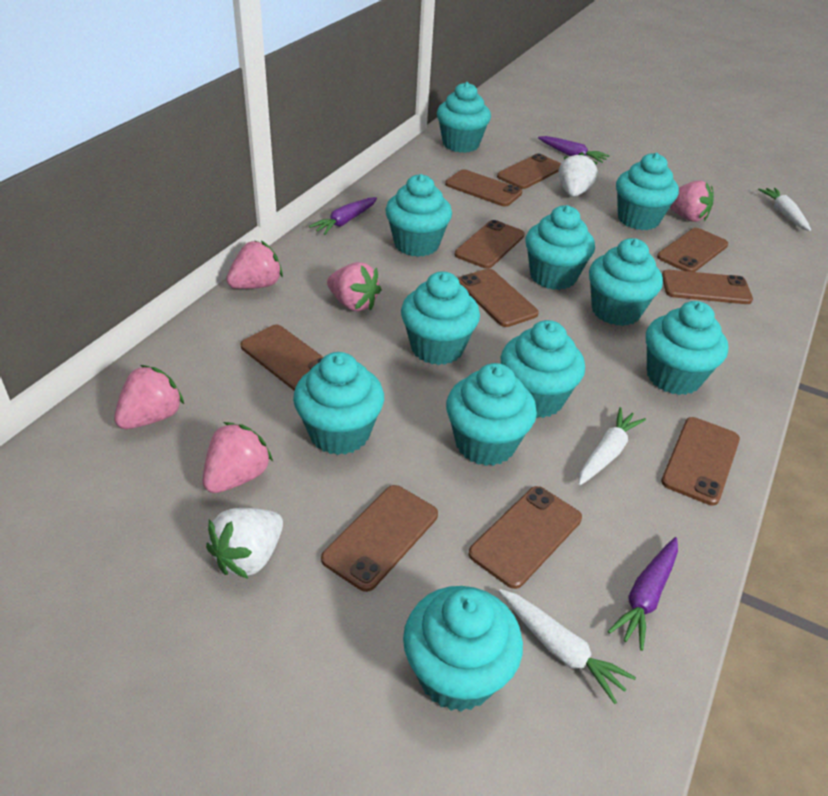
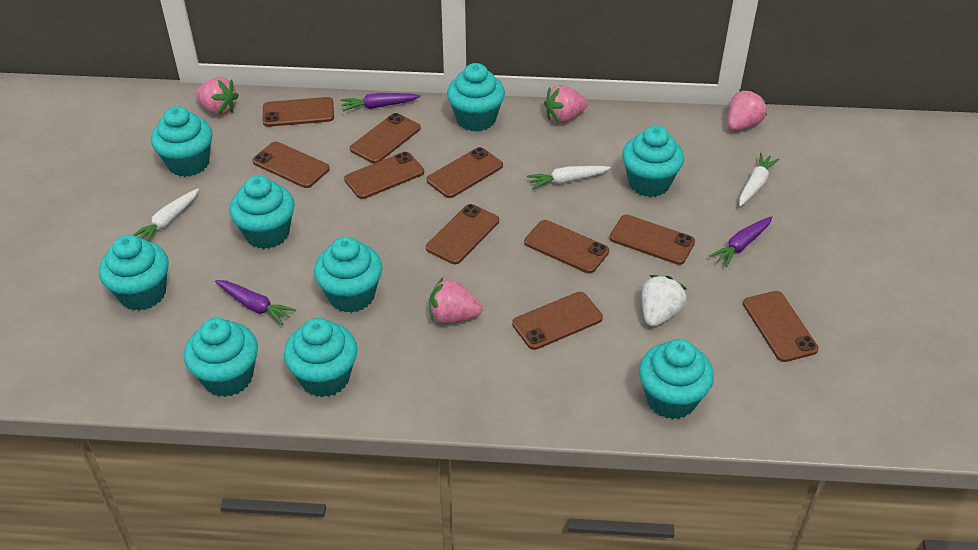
pink strawberry: 5 -> 4
turquoise cupcake: 11 -> 9
white strawberry: 2 -> 1

